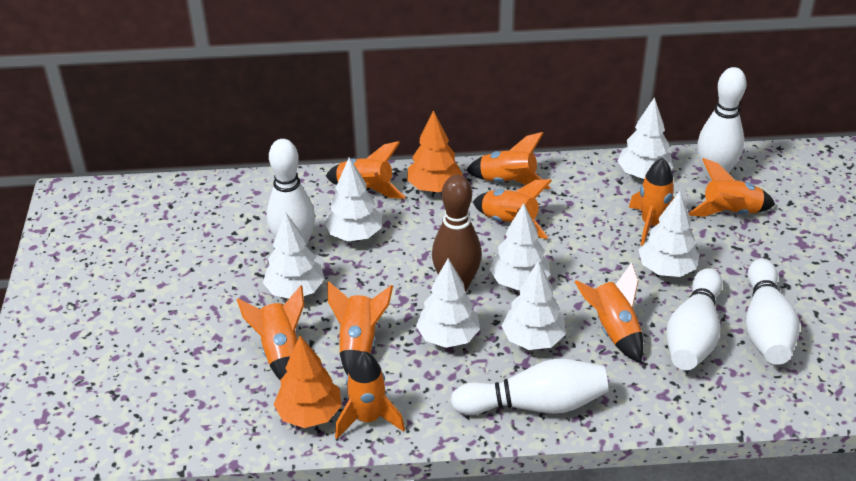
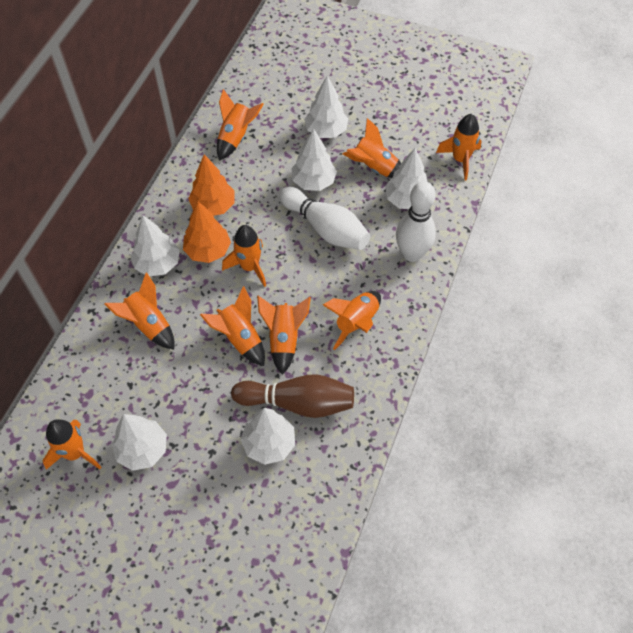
white bowling pin: 5 -> 2
white tree: 7 -> 6

